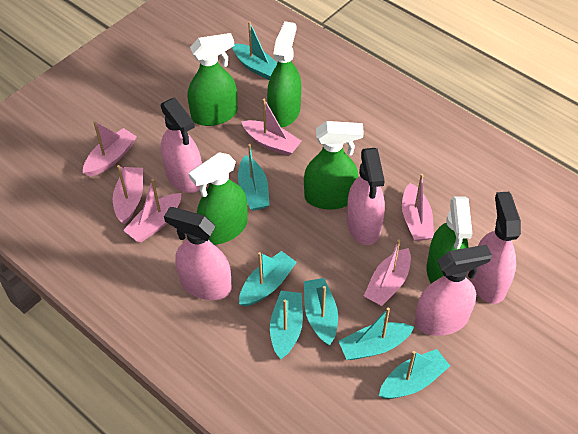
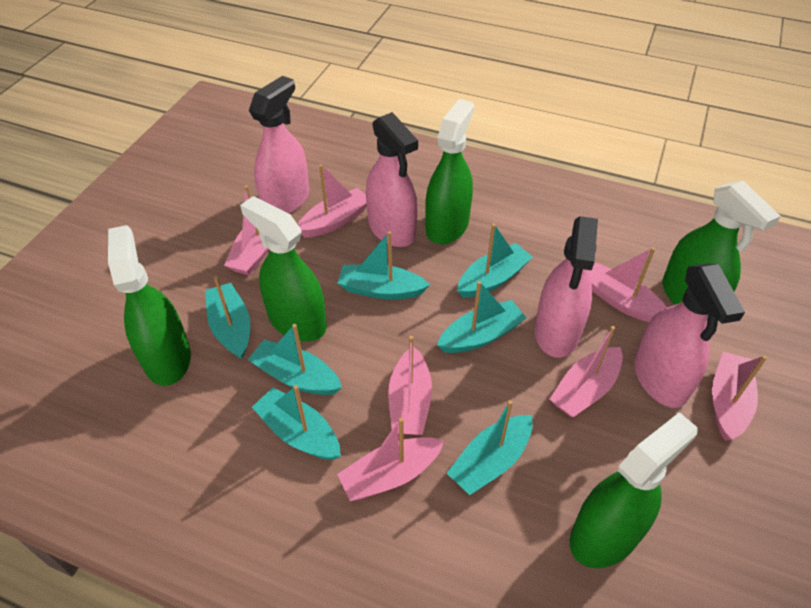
pink boat: 6 -> 7
pink spray bottle: 5 -> 4

